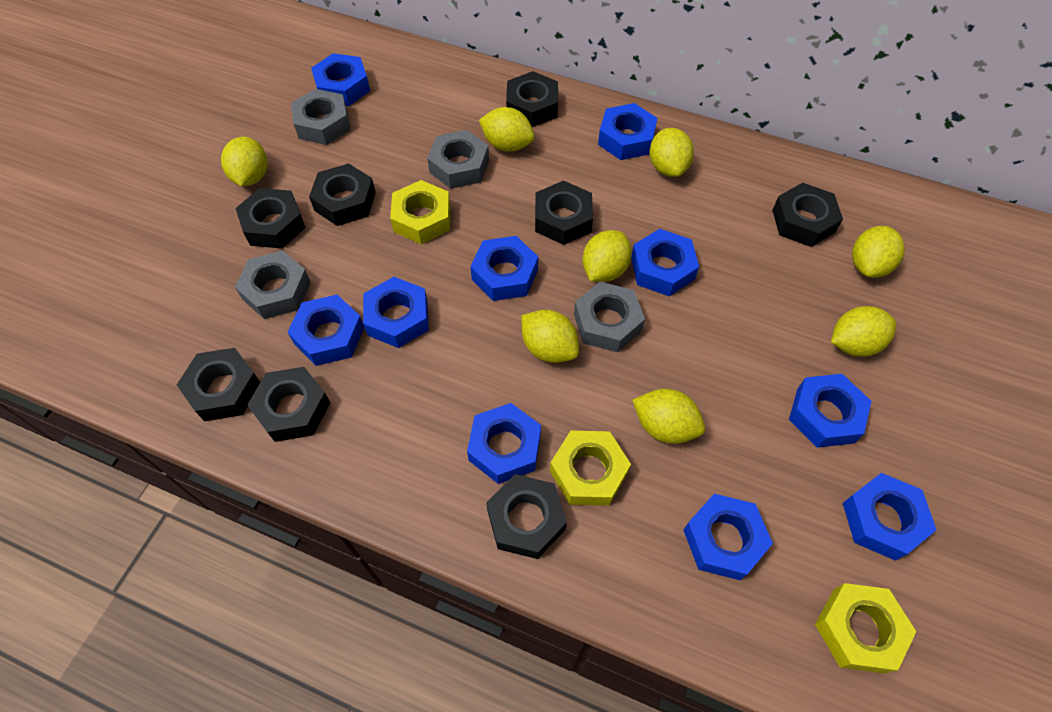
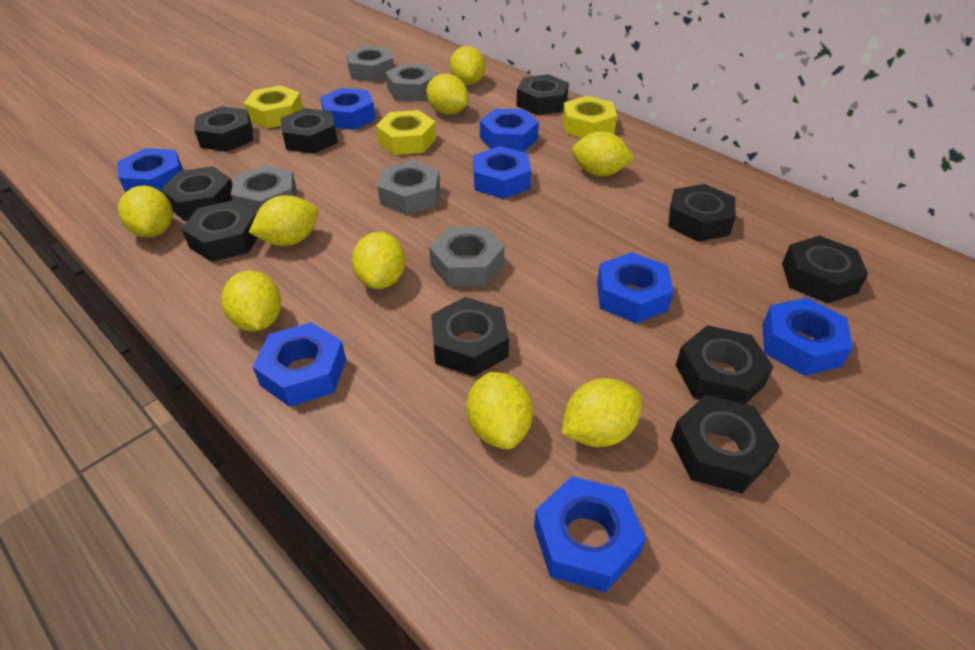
black nut: 8 -> 10
blue nut: 10 -> 8
grey nut: 4 -> 5
yellow lemon: 8 -> 9

